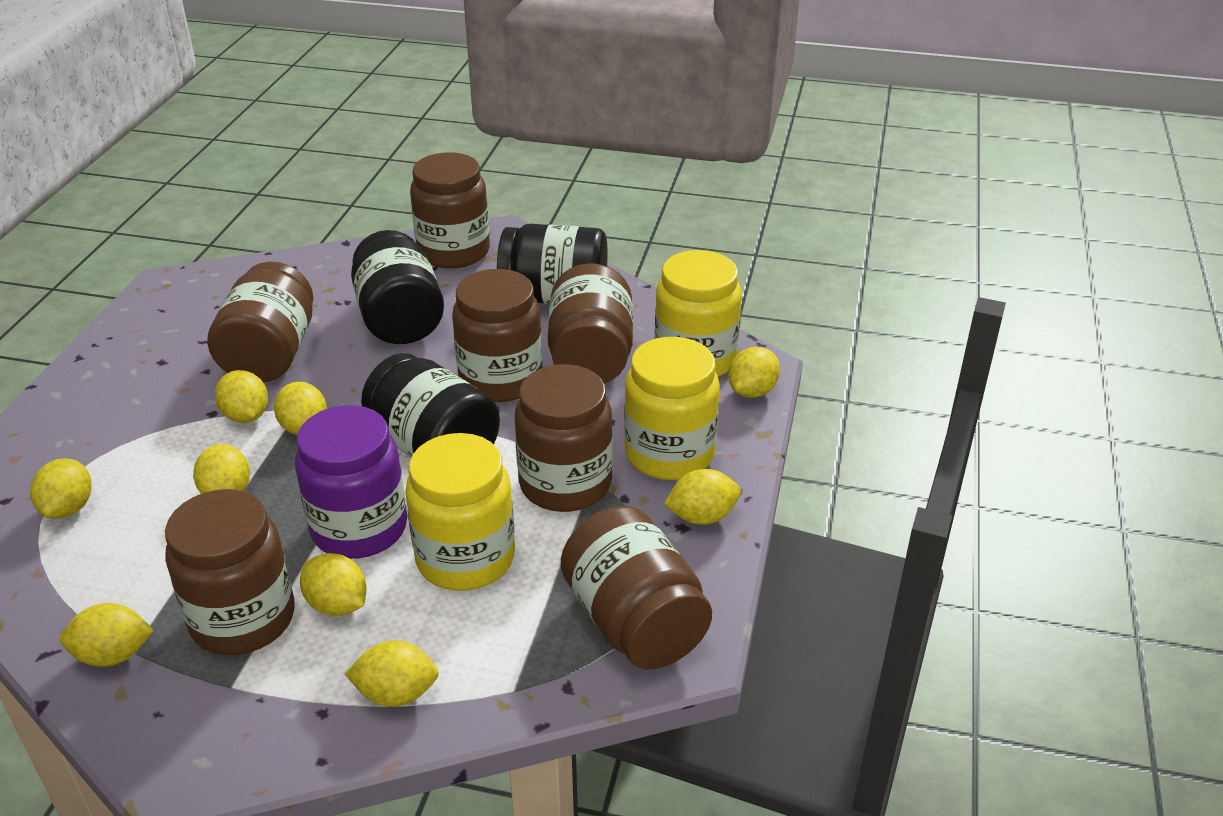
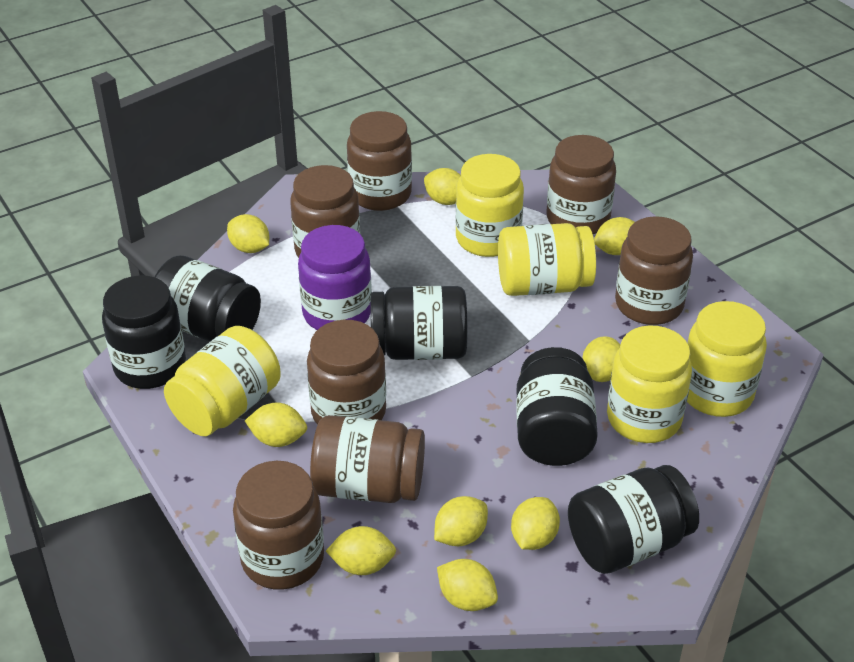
black jar: 3 -> 5
yellow jar: 3 -> 5

